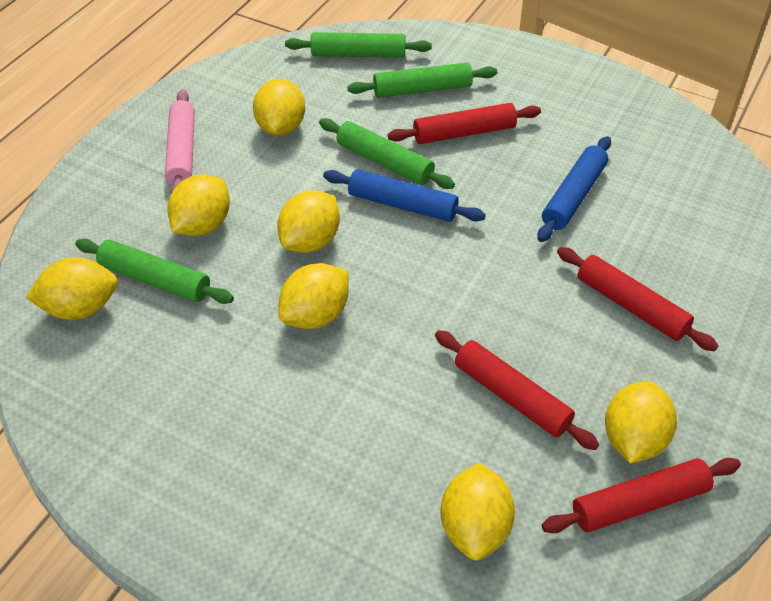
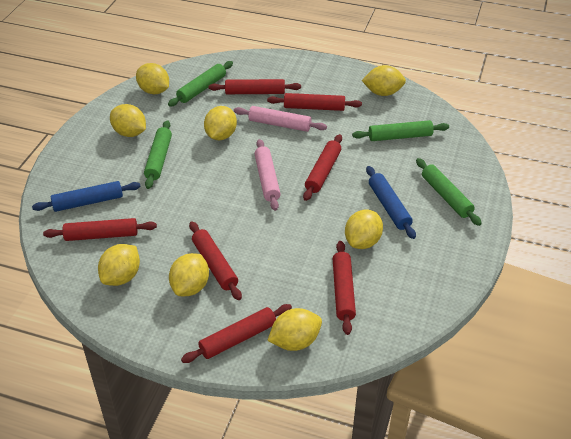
pink rolling pin: 1 -> 2
red rolling pin: 4 -> 7
yellow lemon: 7 -> 8

